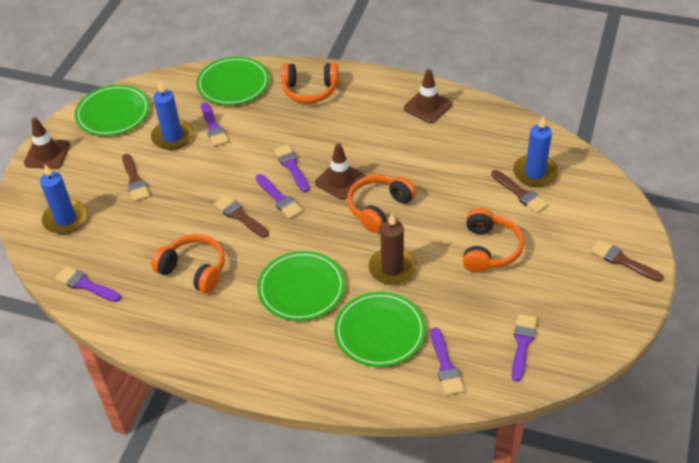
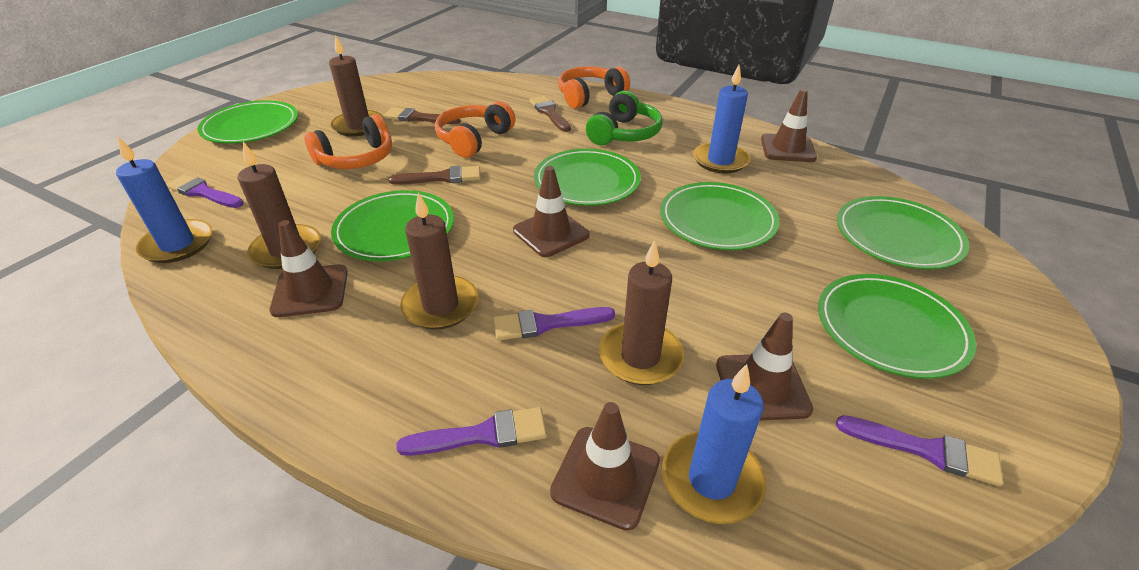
brown brush: 4 -> 3
brown candle: 1 -> 4
brown traffic cone: 3 -> 5
green headphones: 0 -> 1
green plate: 4 -> 6
orange headphones: 4 -> 3
purple brush: 6 -> 4

